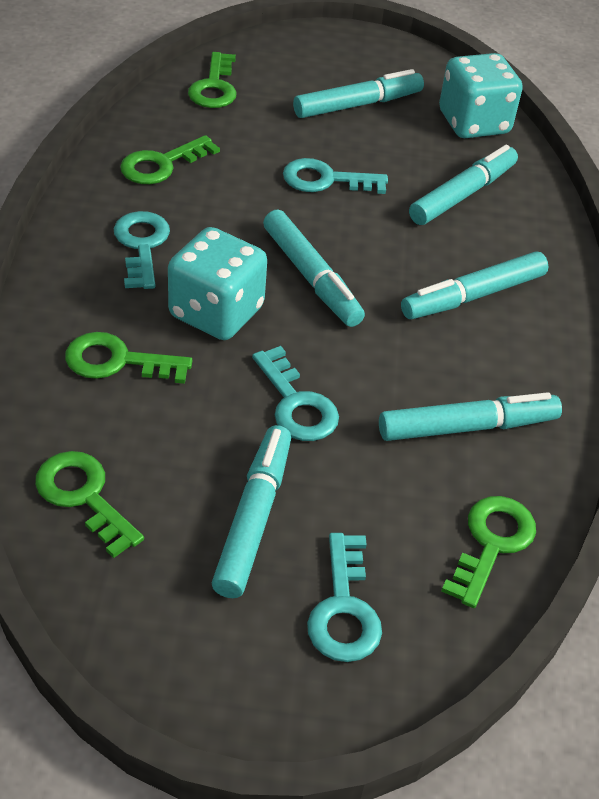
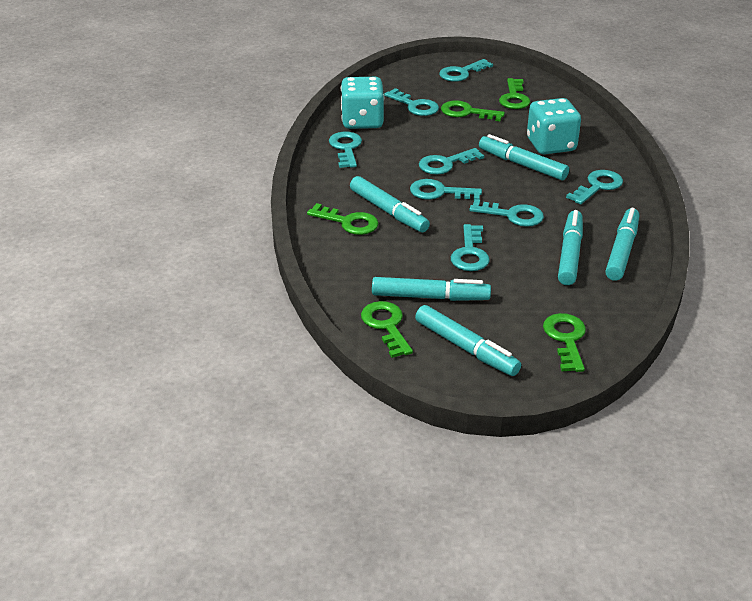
turquoise key: 4 -> 8

